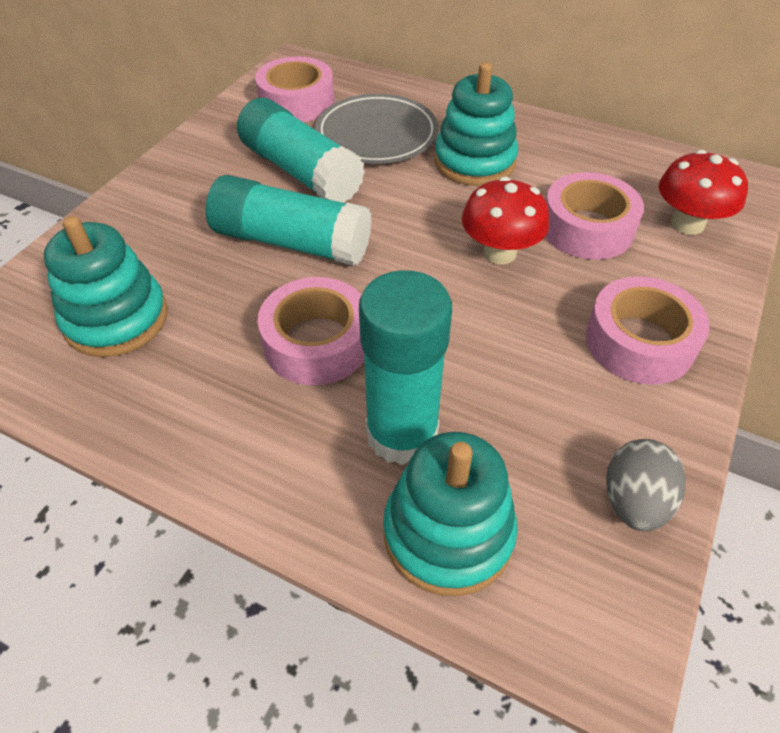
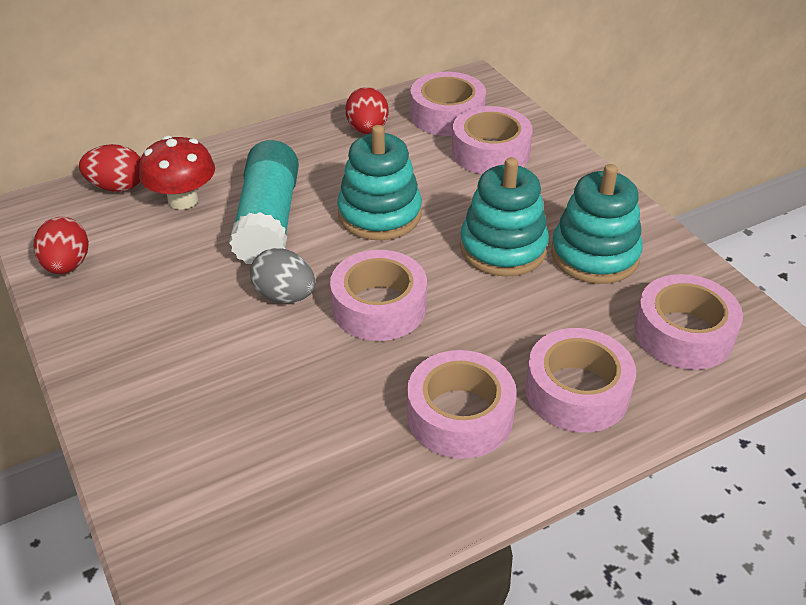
grey plate: 1 -> 0
pink tape: 4 -> 6
red egg: 0 -> 3
red mushroom: 2 -> 1
turquoise glue stick: 3 -> 1

